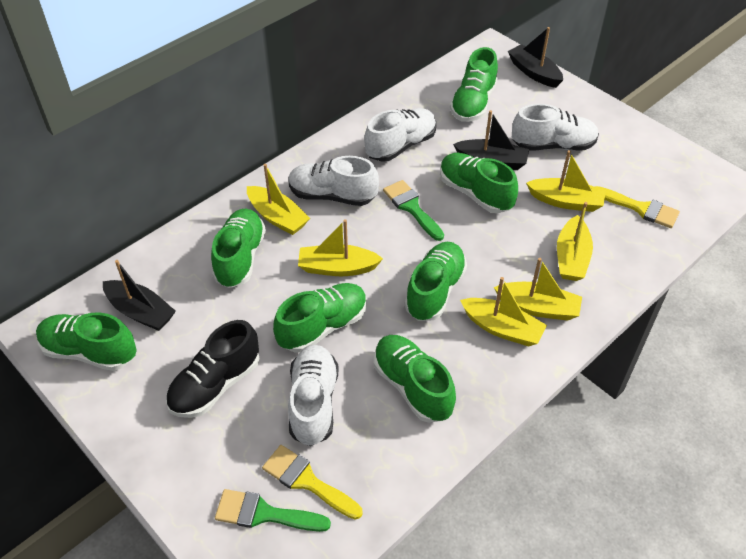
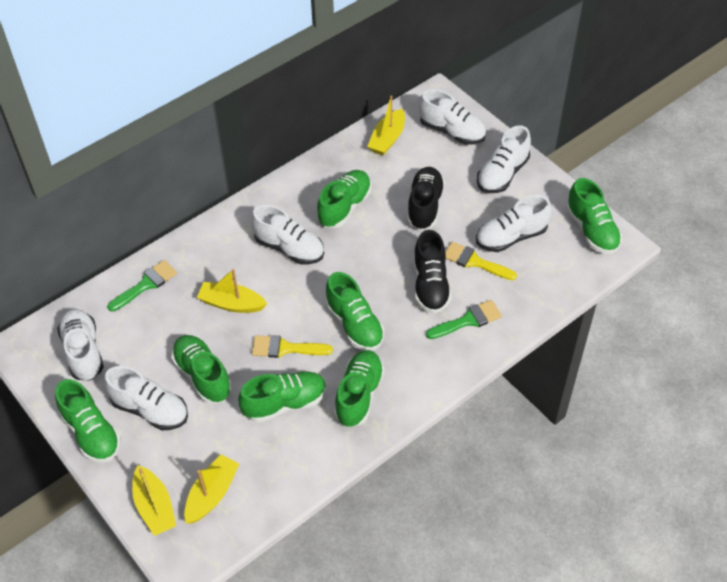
black boat: 3 -> 0
black shoe: 1 -> 2
white shoe: 4 -> 6
yellow boat: 6 -> 4

